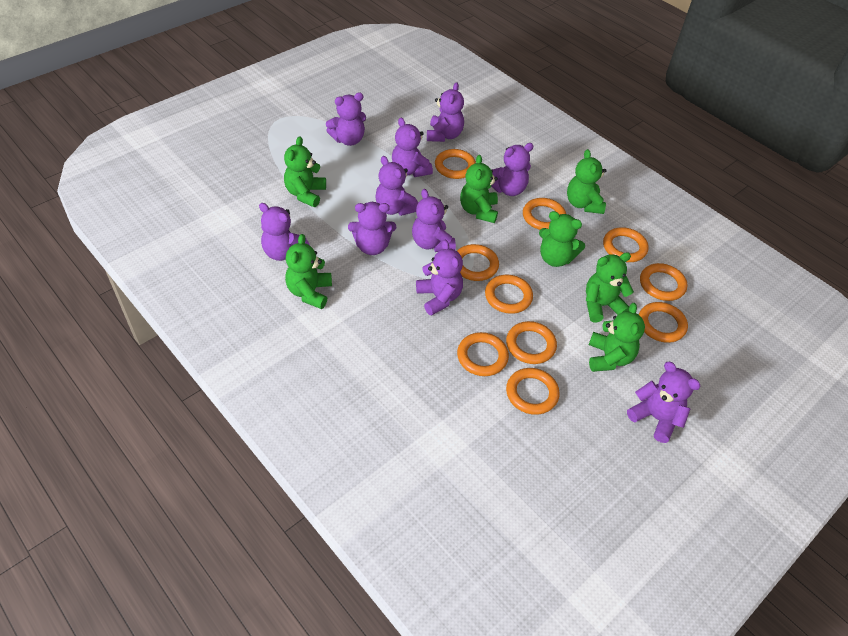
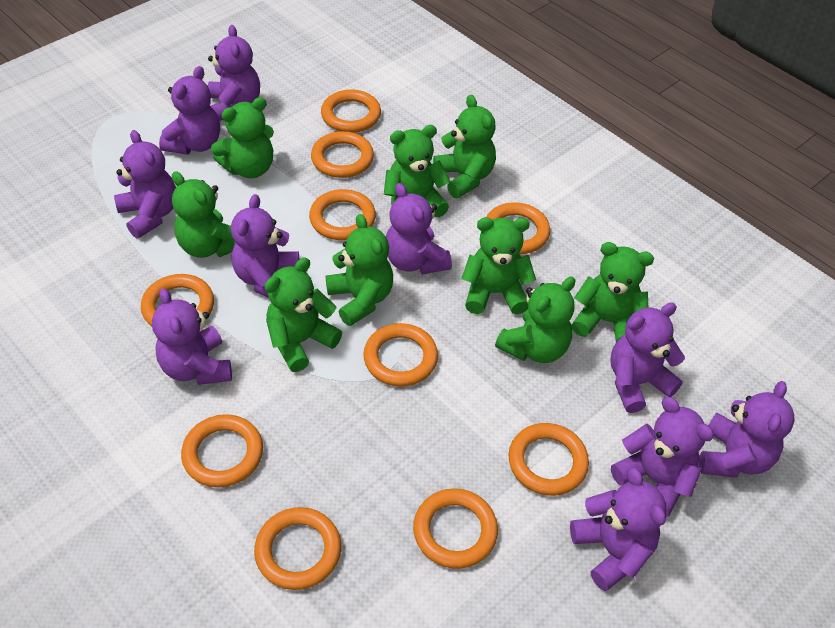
green teddy bear: 7 -> 9

